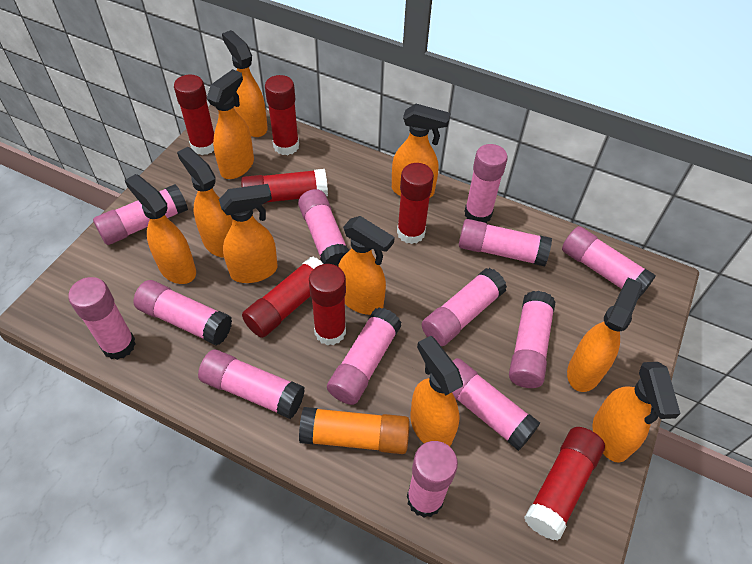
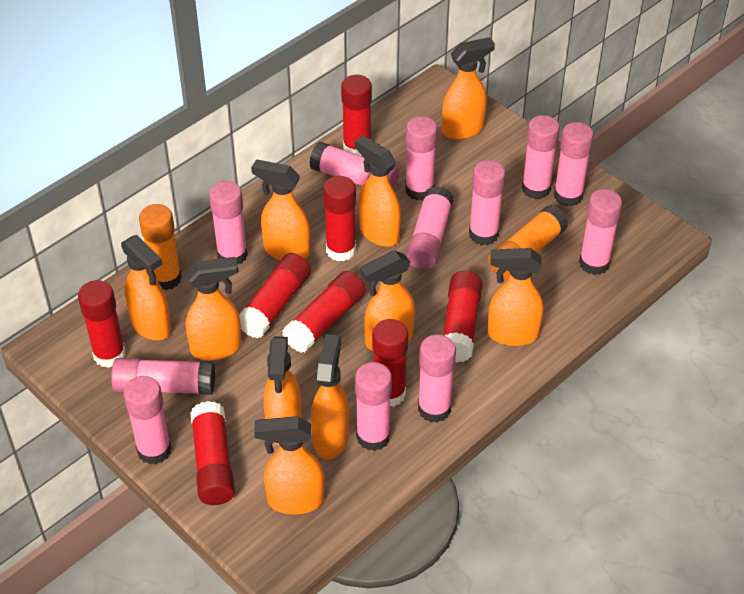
orange glue stick: 1 -> 2
pink glue stick: 13 -> 12
red glue stick: 7 -> 8

